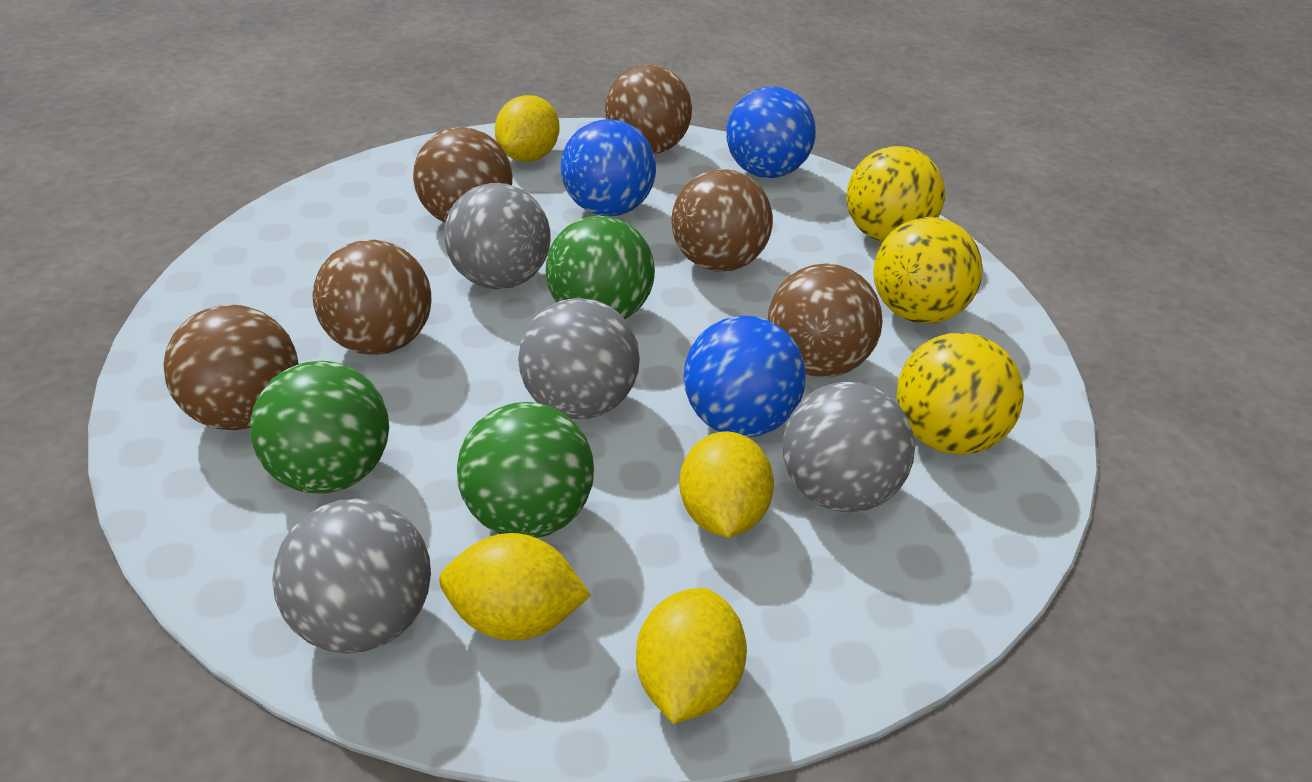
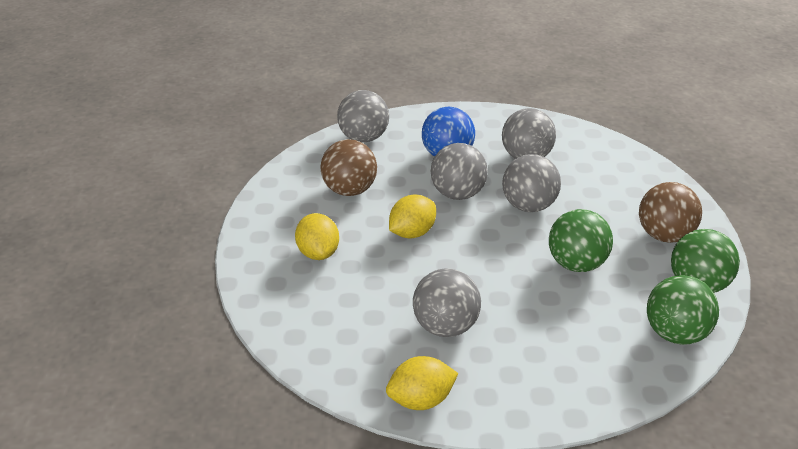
blue ball: 3 -> 1
brown ball: 6 -> 2
grey ball: 4 -> 5
yellow ball: 3 -> 0
yellow lemon: 4 -> 3

